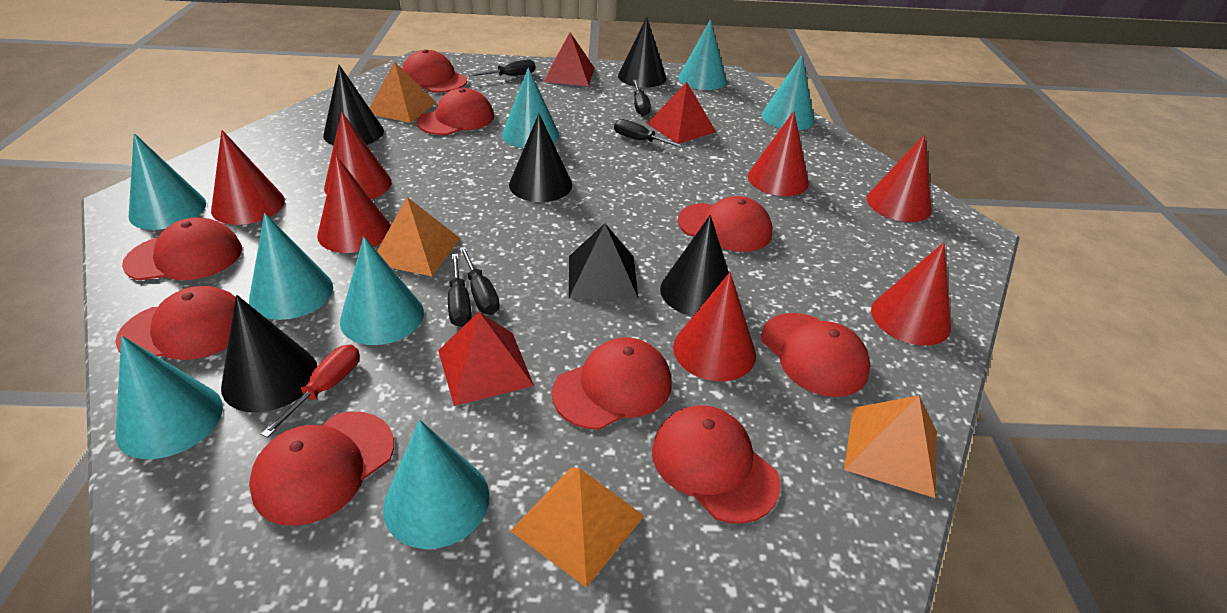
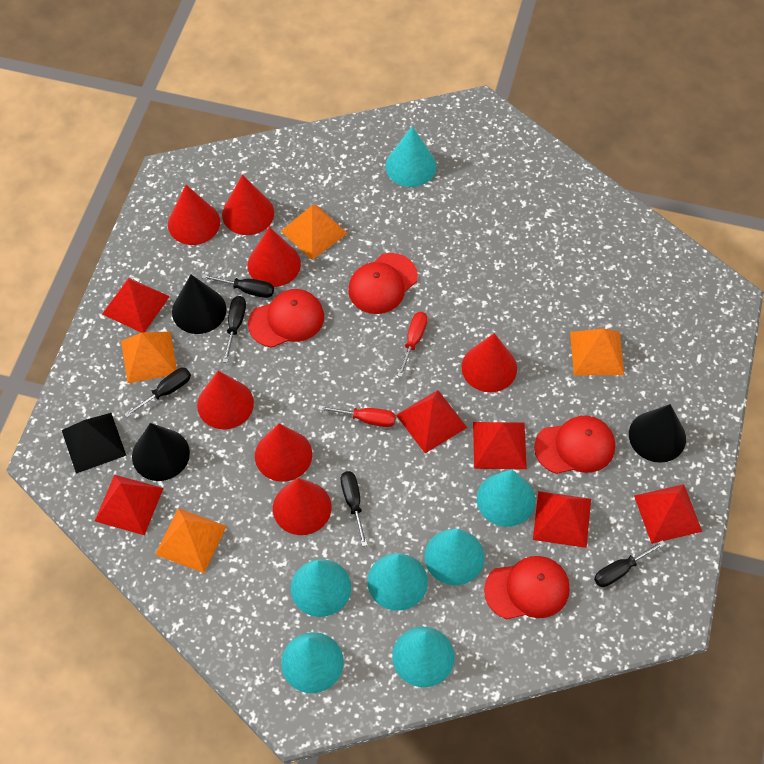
black cone: 5 -> 3
red cap: 9 -> 4
red pyramid: 3 -> 6
red screwdriver: 1 -> 2
turquoise cone: 8 -> 7

